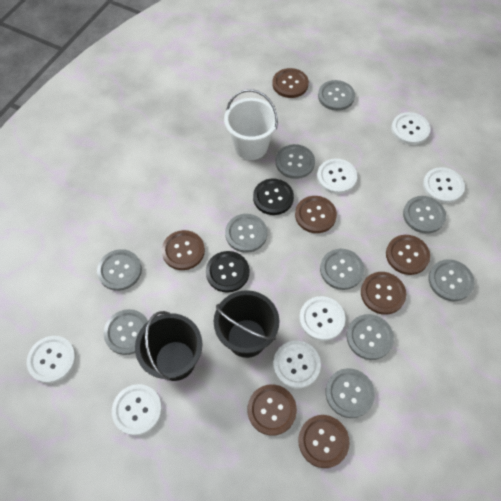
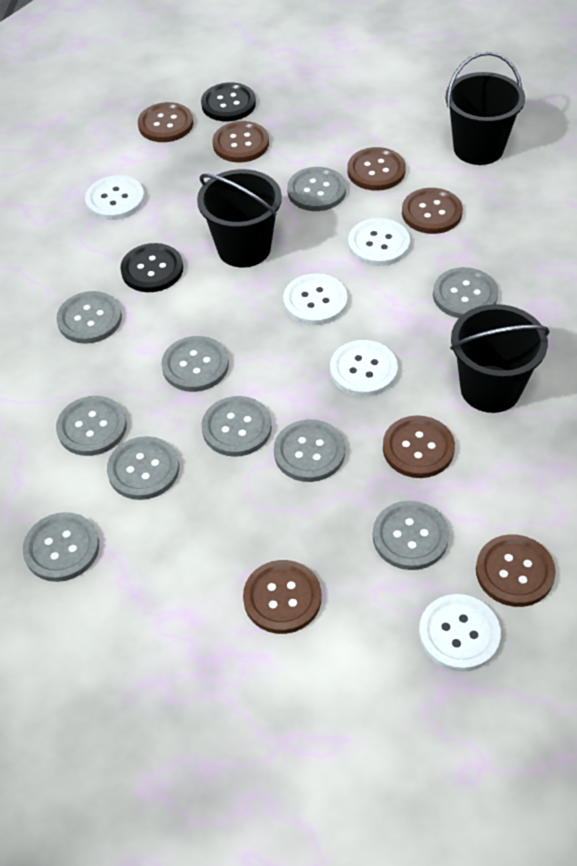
black bucket: 2 -> 3
white bucket: 1 -> 0
white button: 7 -> 5

